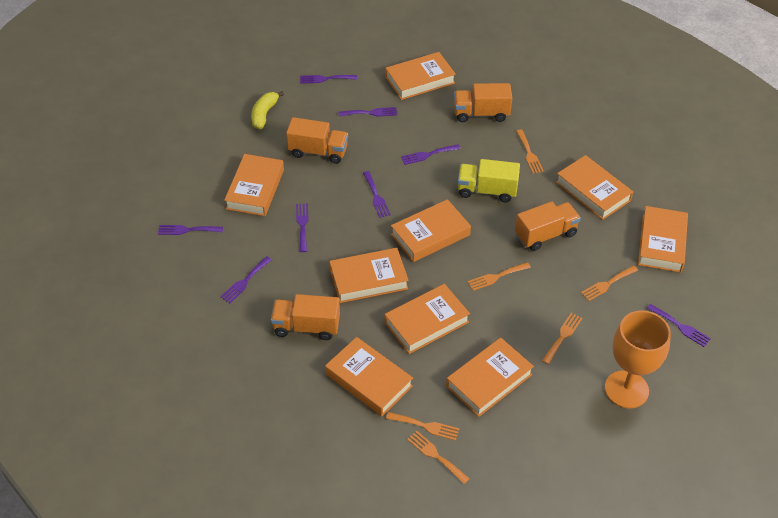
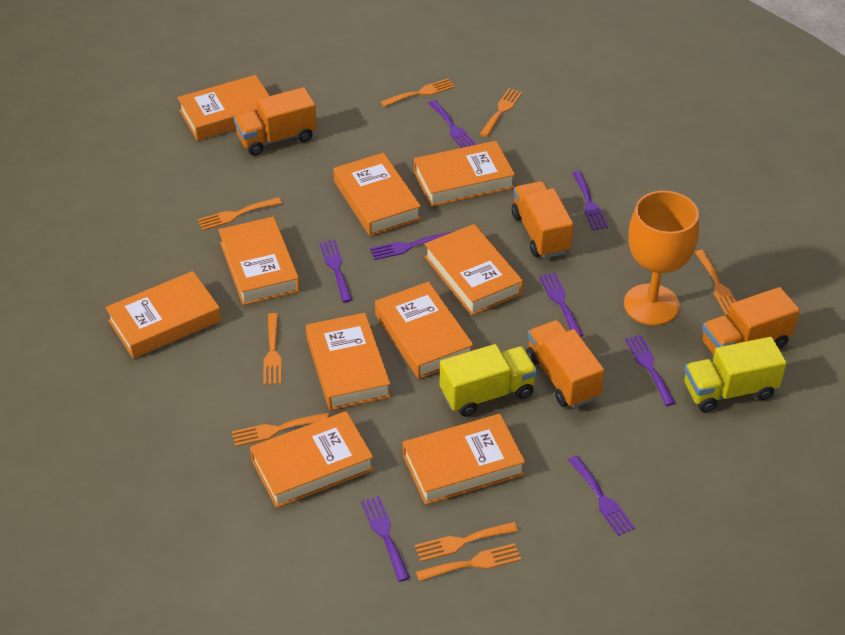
orange book: 9 -> 10
orange fork: 6 -> 8
yellow banana: 1 -> 0
yellow truck: 1 -> 2

